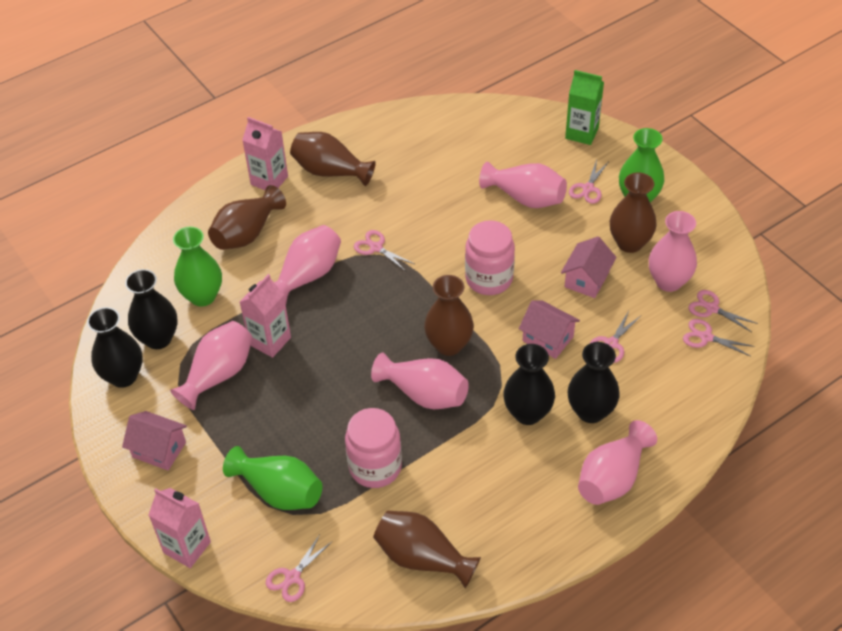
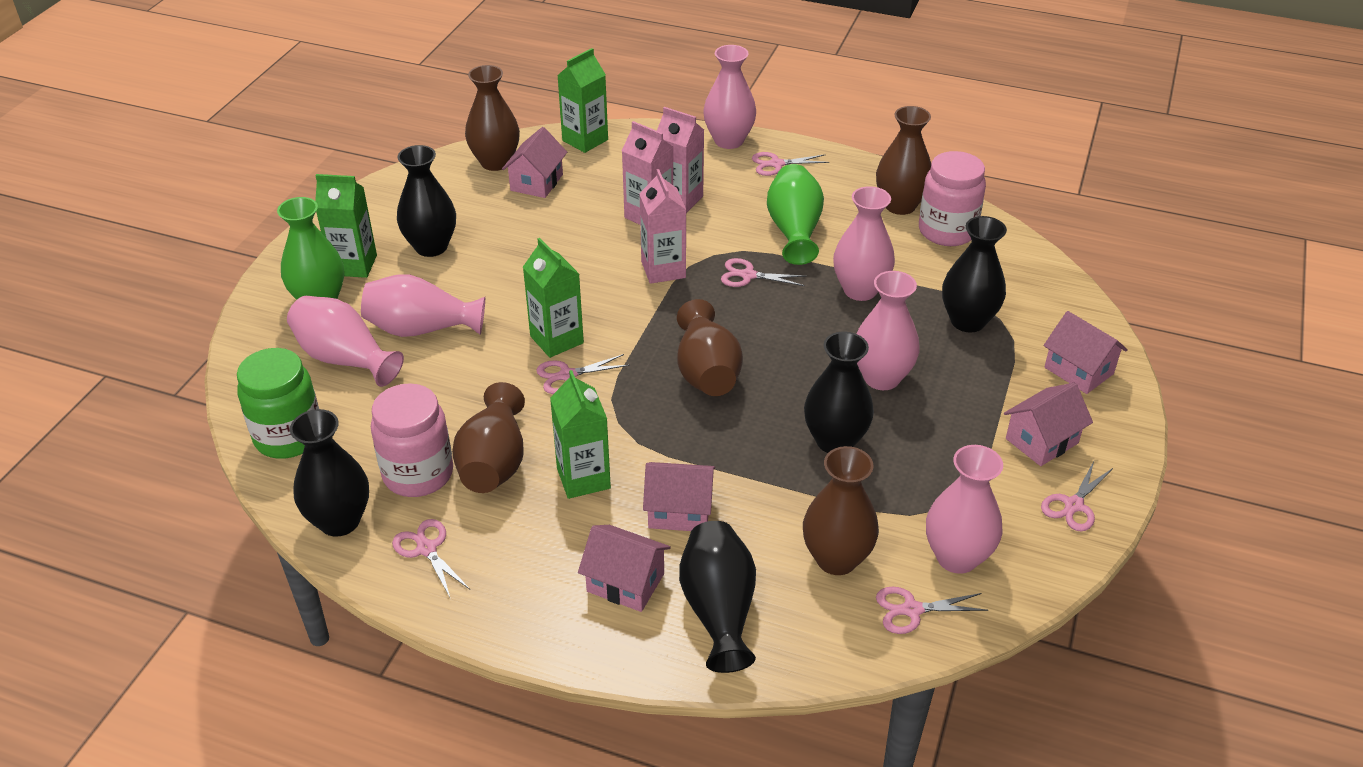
black vase: 4 -> 5
green carton: 1 -> 4
green jar: 0 -> 1
green vase: 3 -> 2
pink house: 3 -> 5

